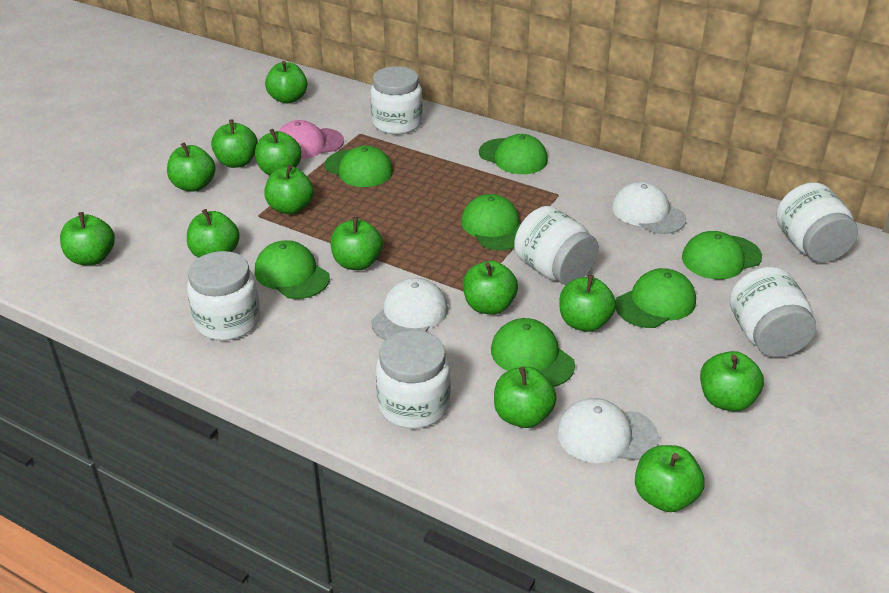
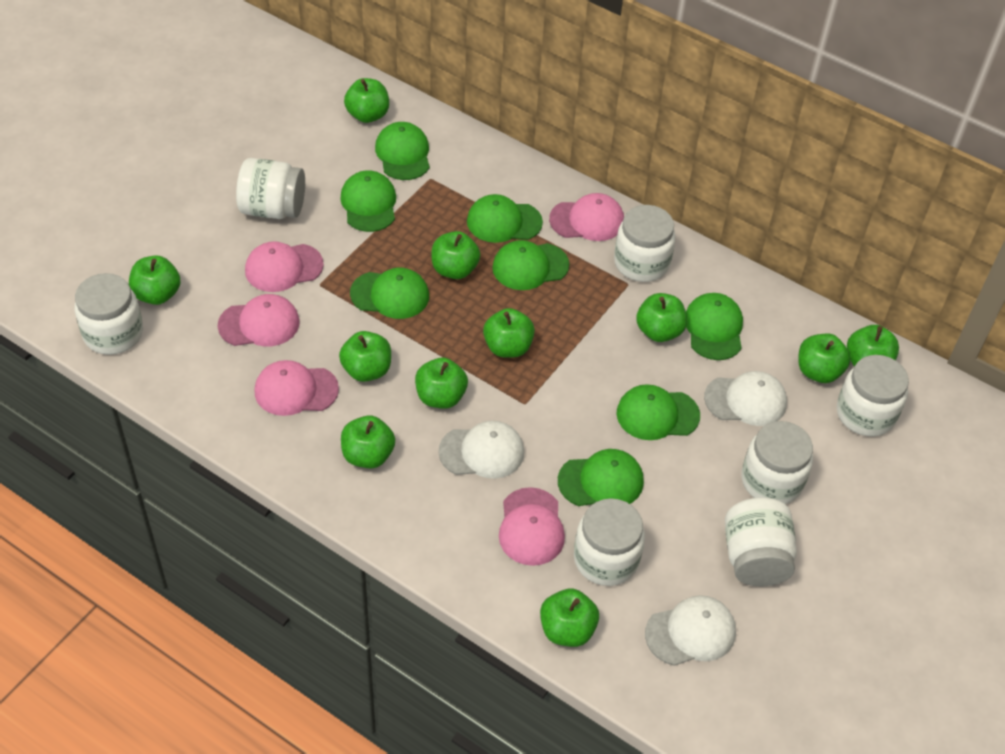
green apple: 13 -> 11
green cap: 7 -> 8
pink cap: 1 -> 5
white jar: 6 -> 7

